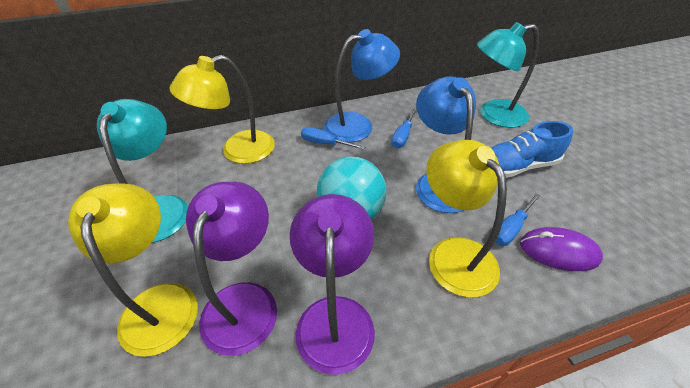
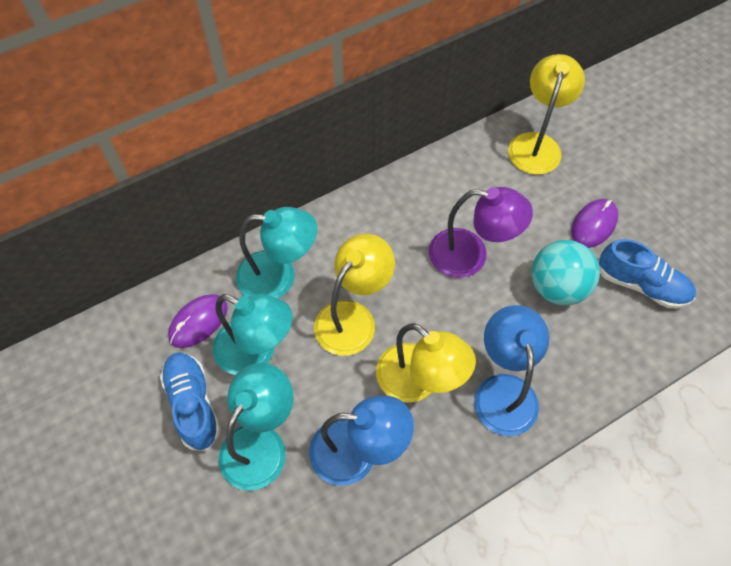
blue screwdriver: 3 -> 0
blue shoe: 1 -> 2
purple lamp: 2 -> 1
purple mouse: 1 -> 2
turquoise lamp: 2 -> 3

